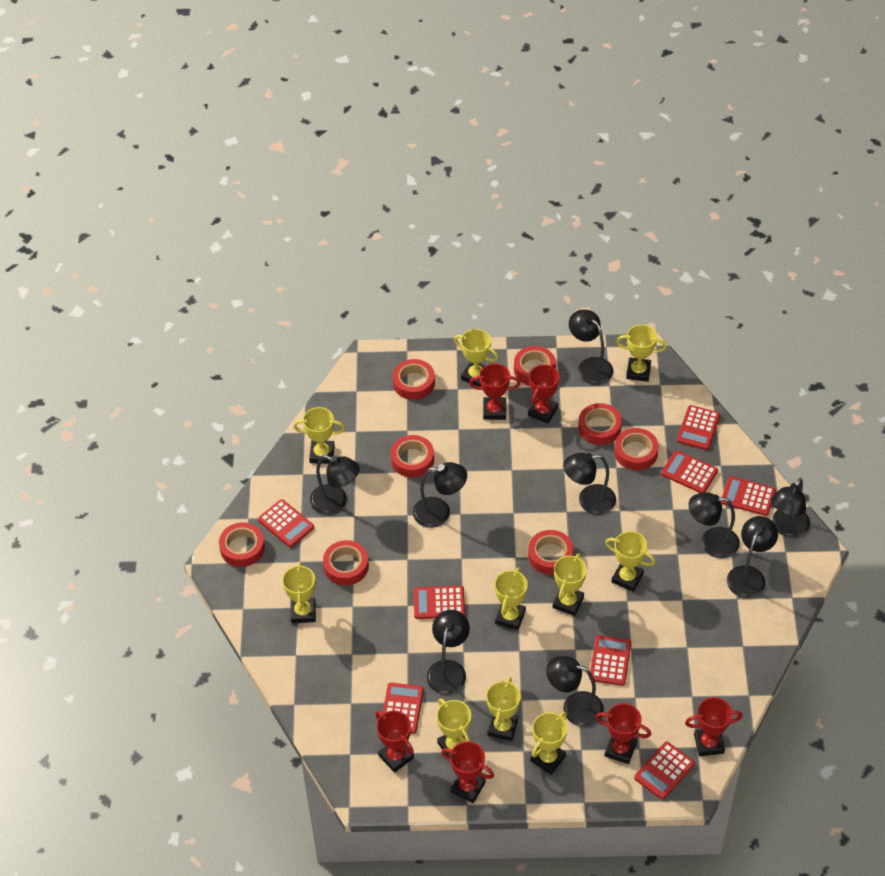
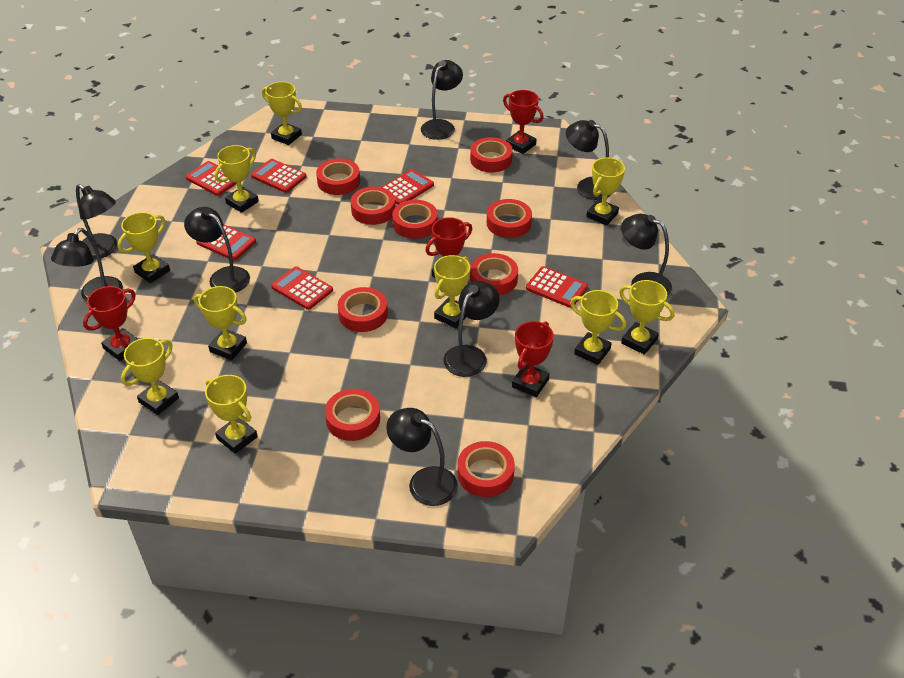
black lamp: 9 -> 8
red calculator: 8 -> 6
red tape: 8 -> 9
red trophy: 6 -> 4

